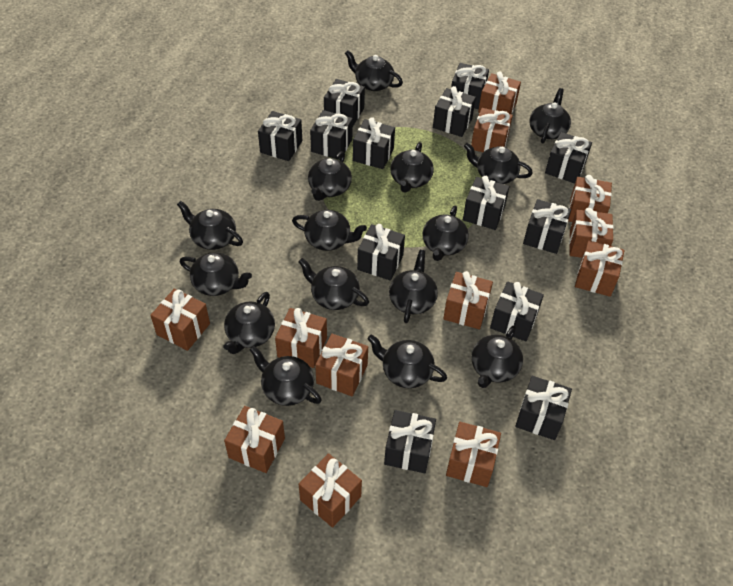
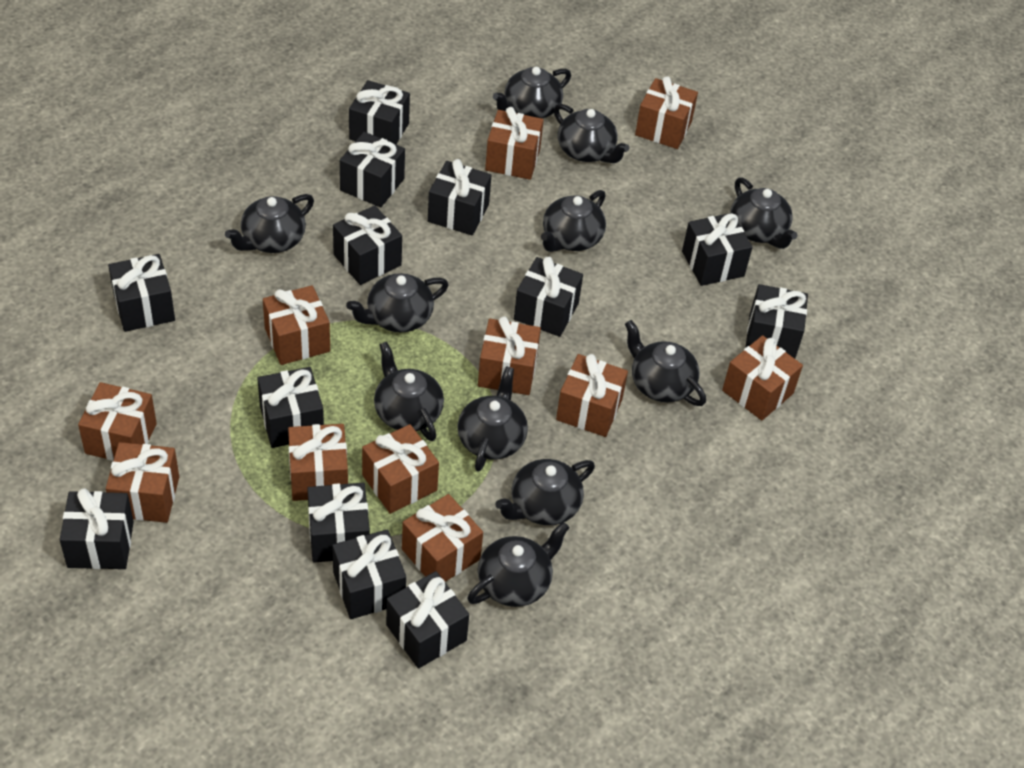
black teapot: 15 -> 11
brown gift: 12 -> 11

